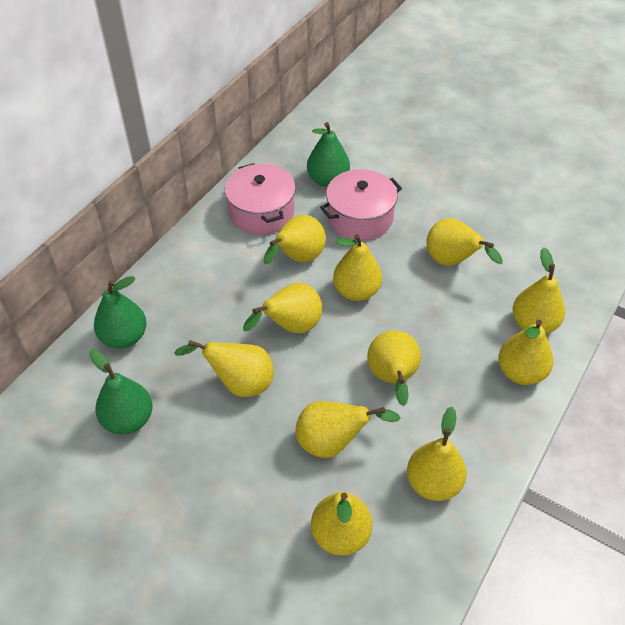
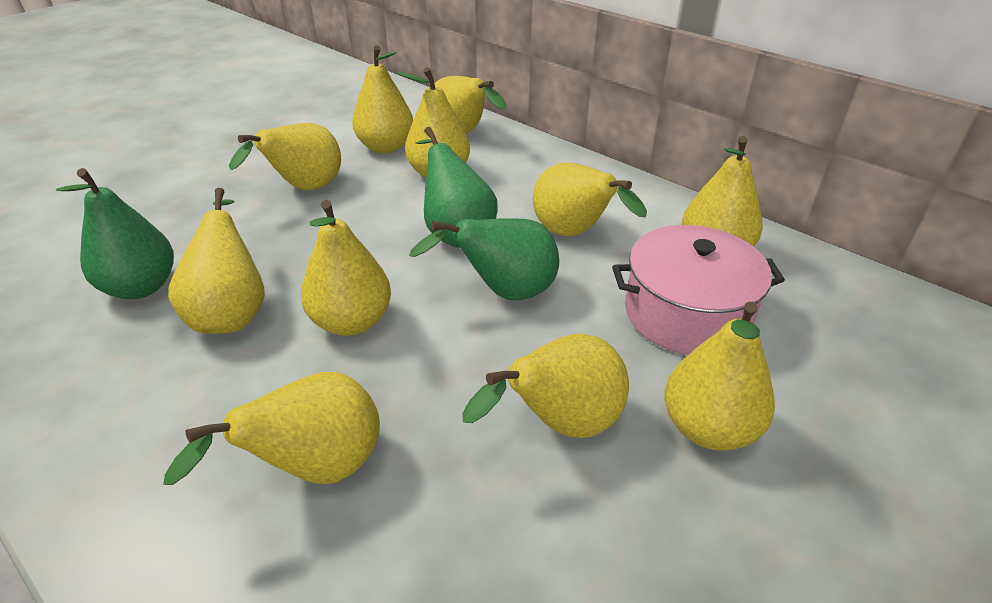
pink pot: 2 -> 1

